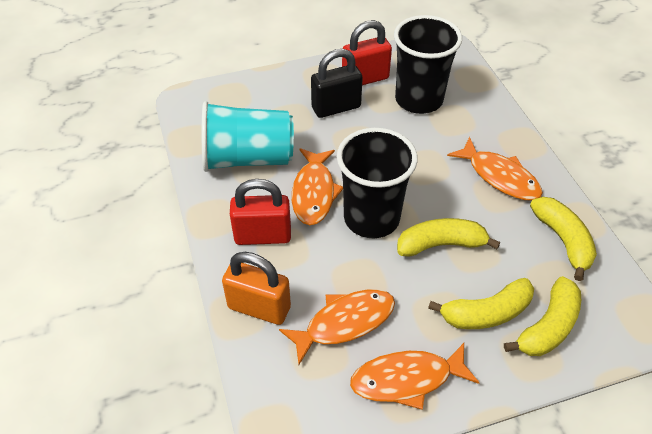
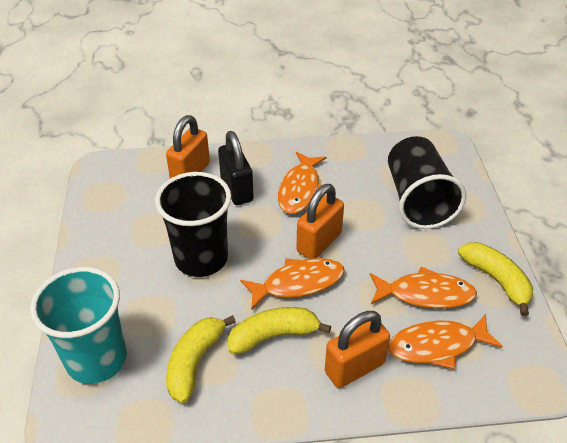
orange padlock: 1 -> 3
red padlock: 2 -> 0
yellow banana: 4 -> 3

